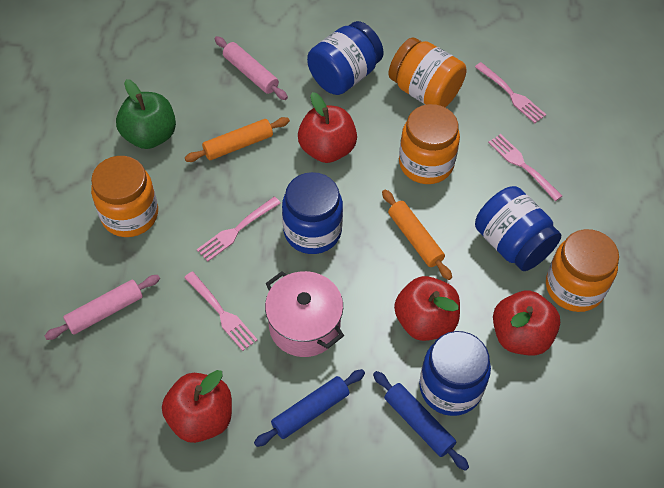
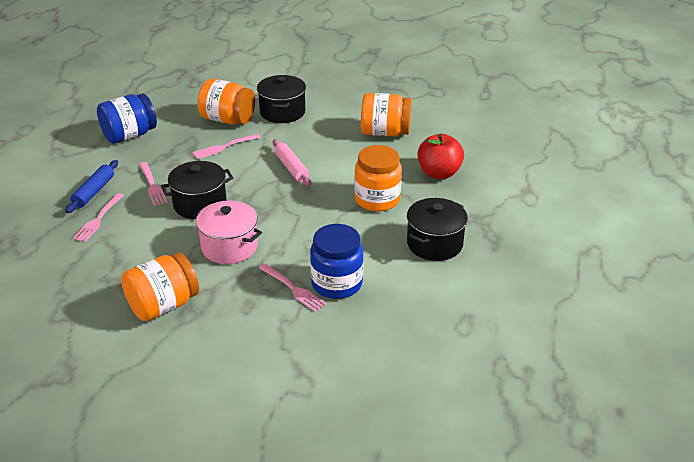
black pot: 0 -> 3
blue jar: 4 -> 2
blue rolling pin: 2 -> 1
green apple: 1 -> 0
orange rolling pin: 2 -> 0
pink rolling pin: 2 -> 1
red apple: 4 -> 1

